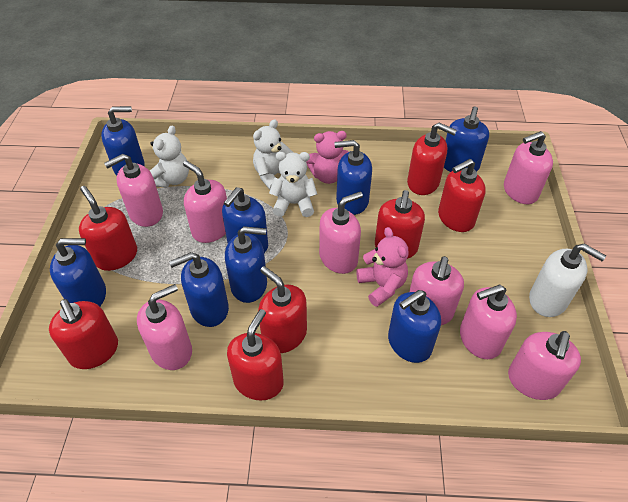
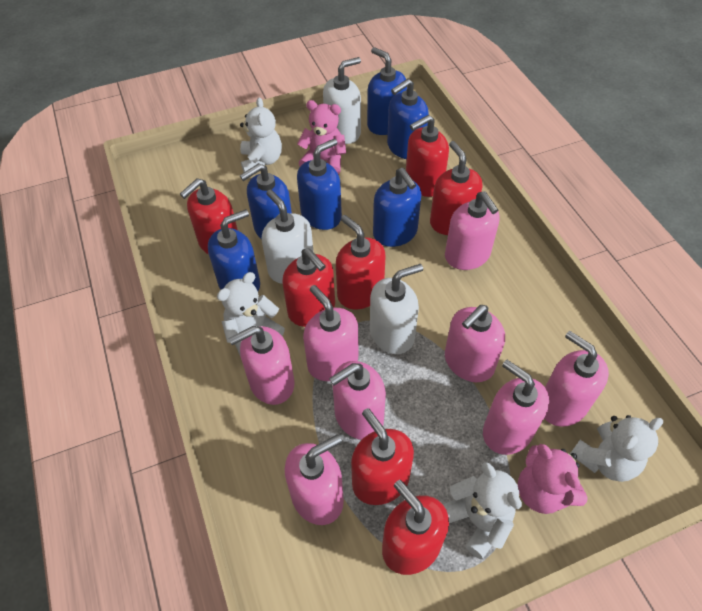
blue soap dispenser: 8 -> 6
white soap dispenser: 1 -> 3
white teddy bear: 3 -> 4

